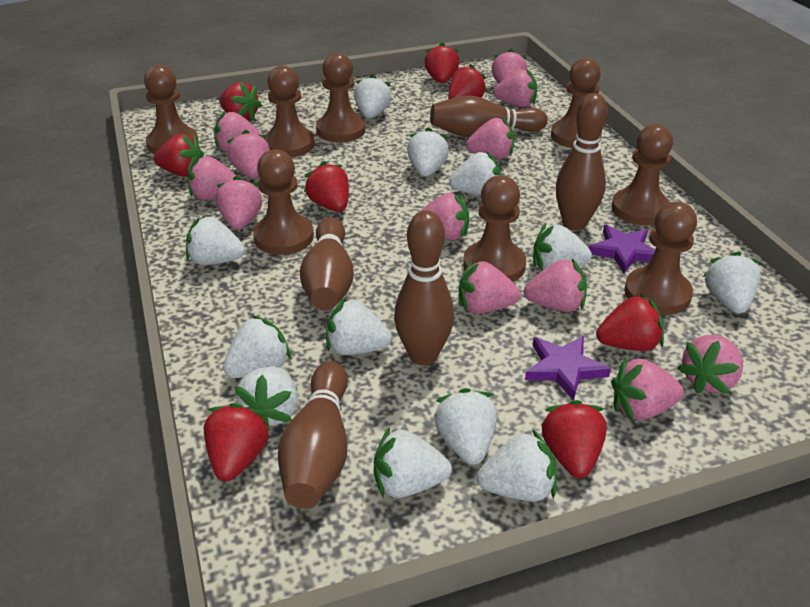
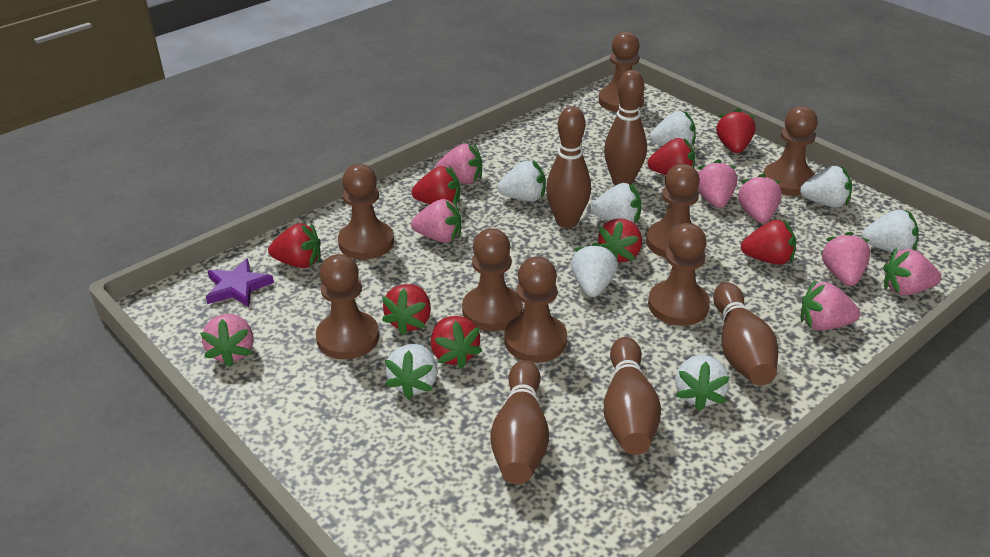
pink strawberry: 12 -> 8
purple star: 2 -> 1
white strawberry: 12 -> 8

